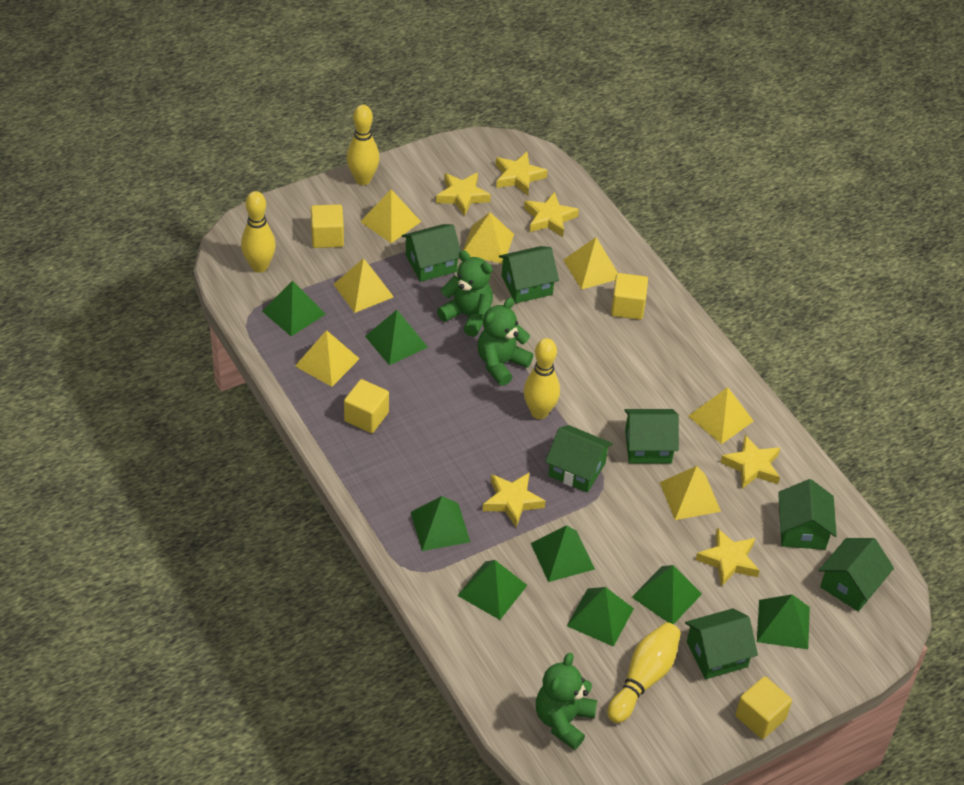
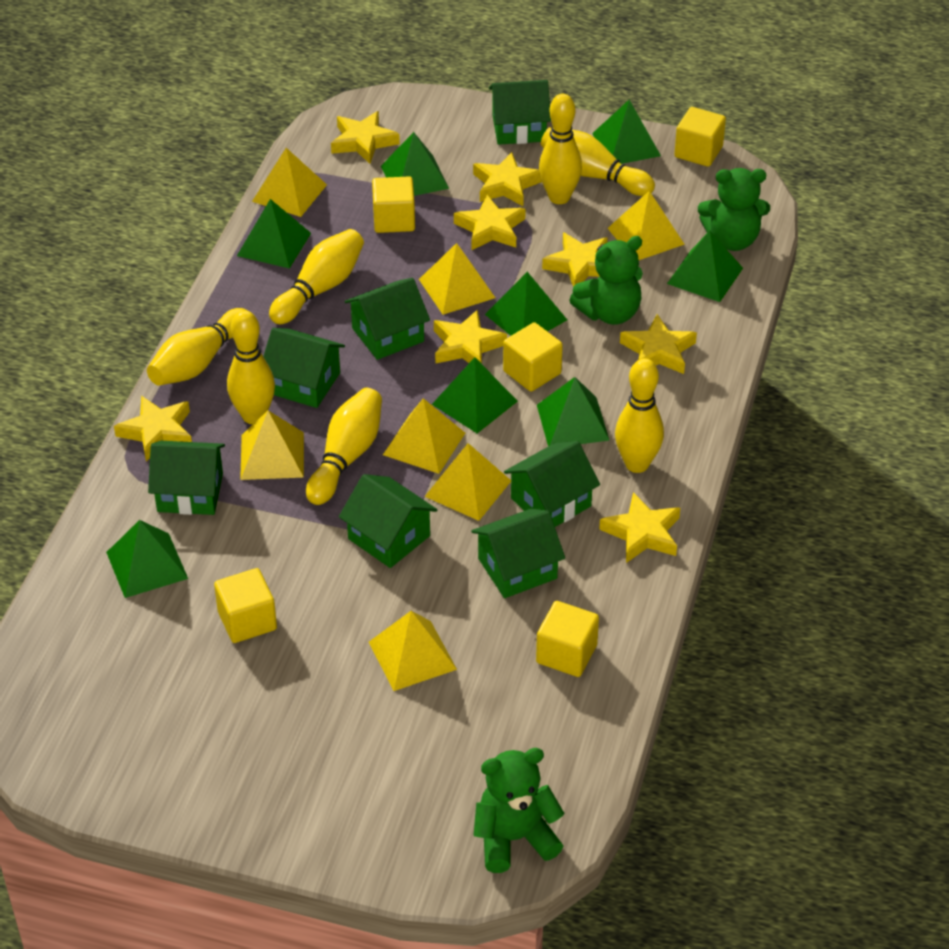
yellow bowling pin: 4 -> 7
yellow cube: 4 -> 5
yellow star: 6 -> 8

